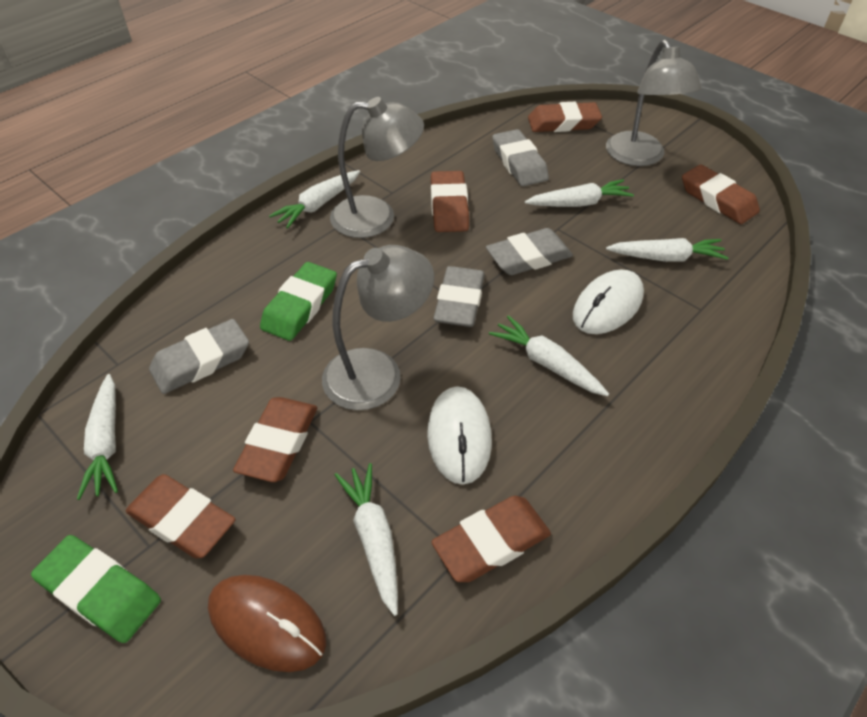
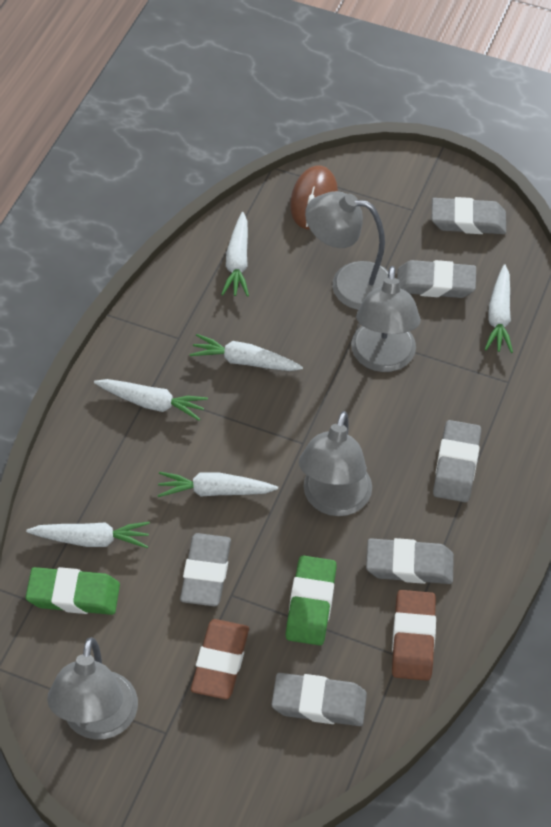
brown eraser: 6 -> 2
grey eraser: 4 -> 6
grey lamp: 3 -> 4
white mouse: 2 -> 0

